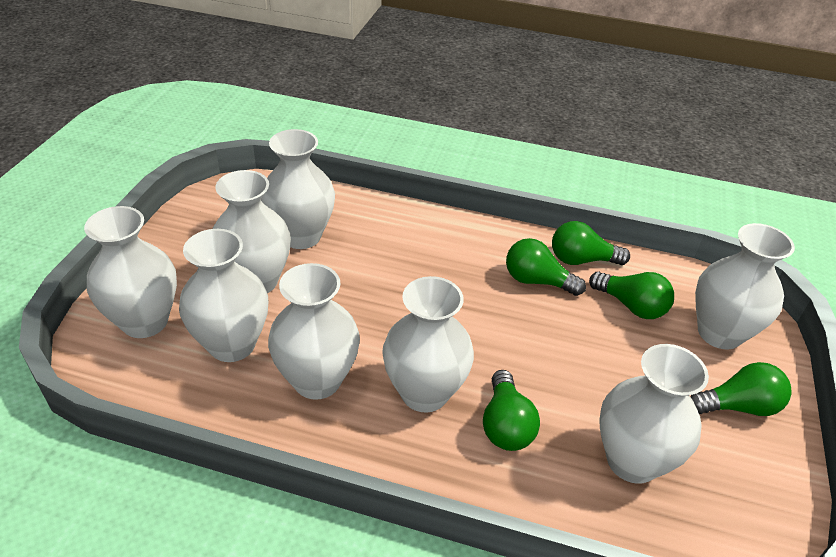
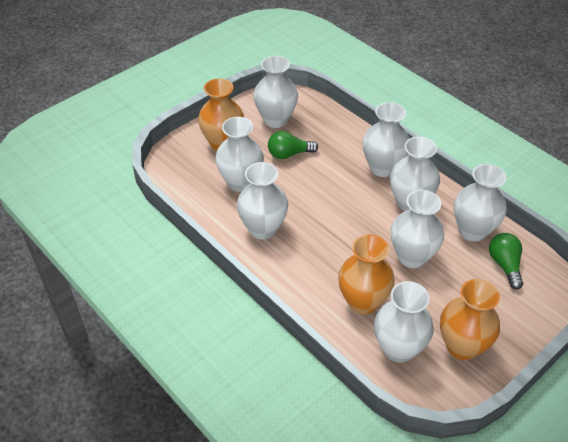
green light bulb: 5 -> 2
orange vase: 0 -> 3

